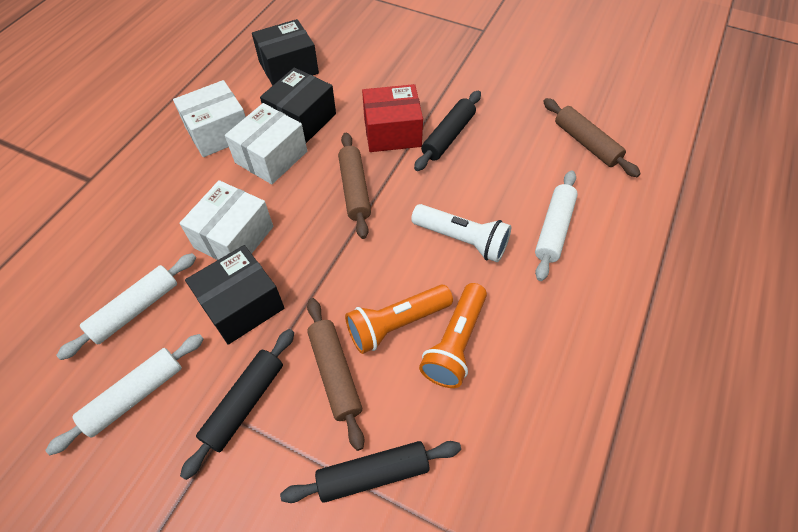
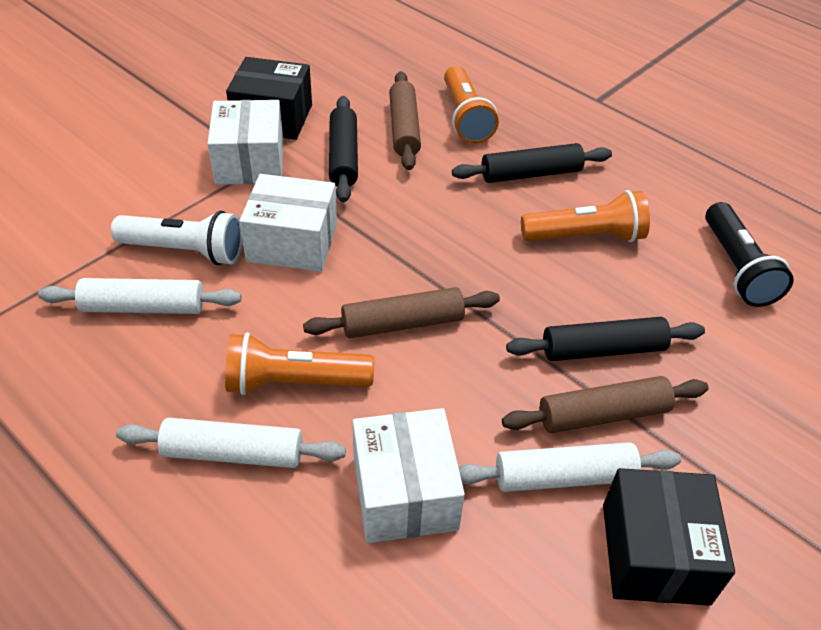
black box: 3 -> 2
black flashlight: 0 -> 1
orange flashlight: 2 -> 3
red box: 1 -> 0

